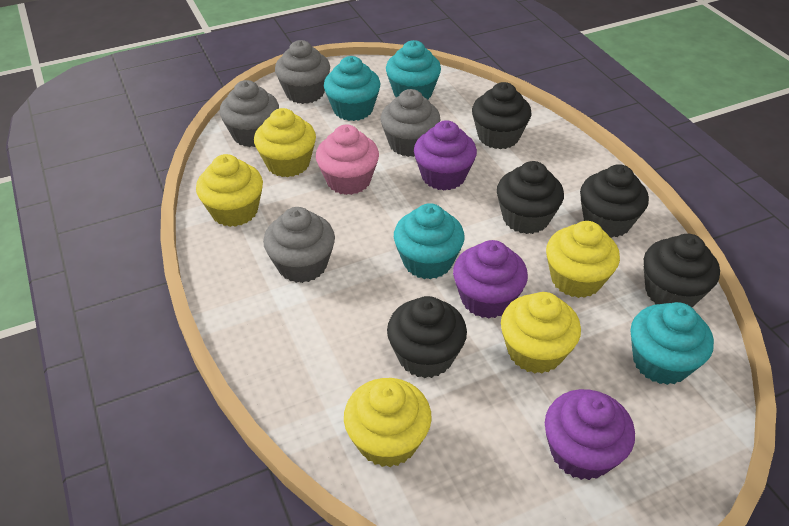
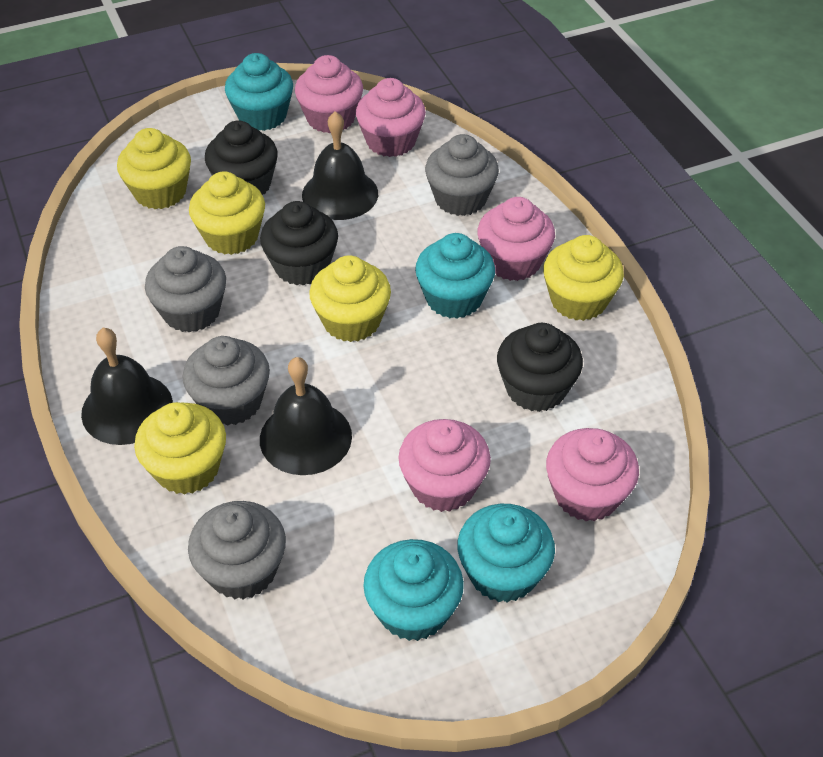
black bell: 0 -> 3
black cupcake: 5 -> 3
pink cupcake: 1 -> 5
purple cupcake: 3 -> 0

